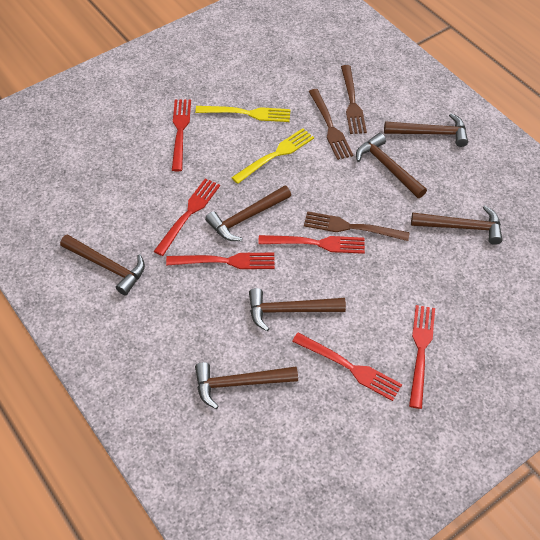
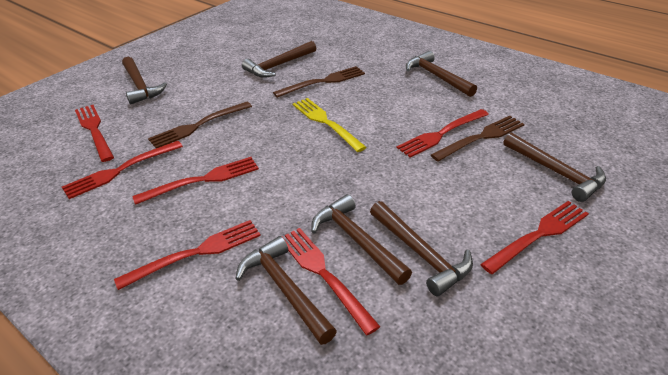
red fork: 6 -> 7
yellow fork: 2 -> 1

